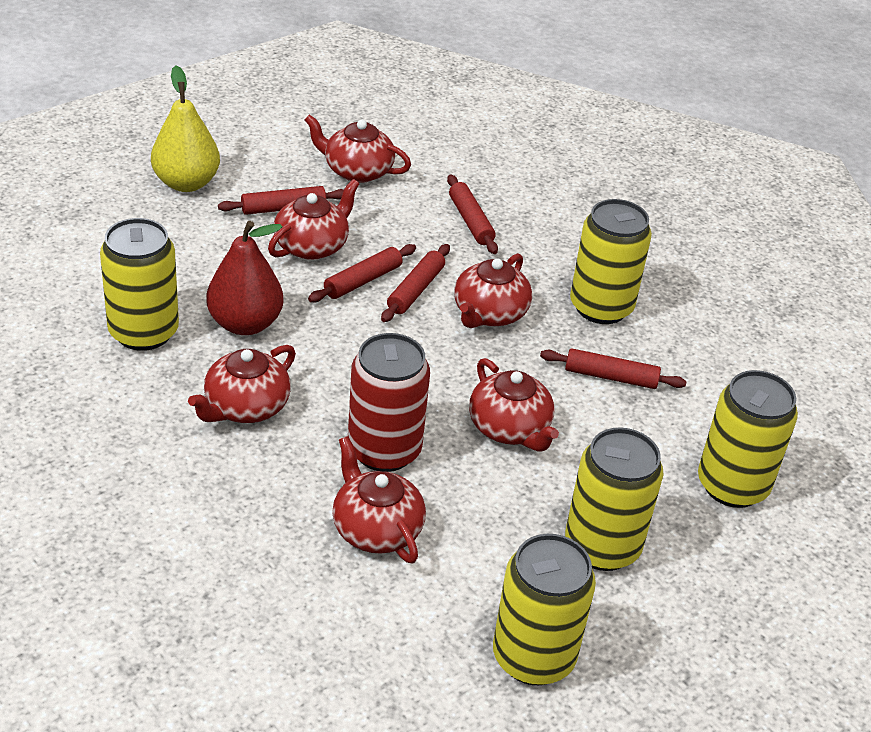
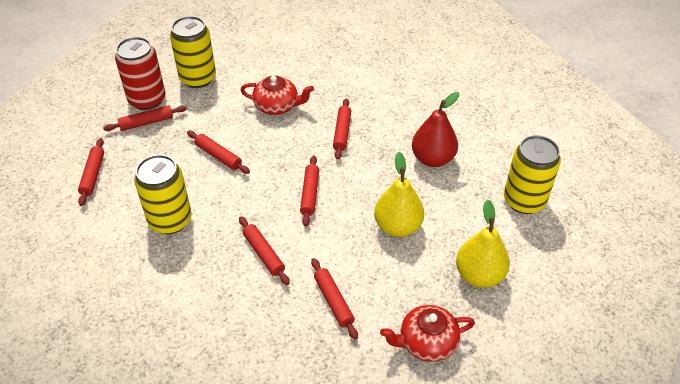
red rolling pin: 5 -> 7
red teapot: 6 -> 2
yellow can: 5 -> 3
yellow pear: 1 -> 2

